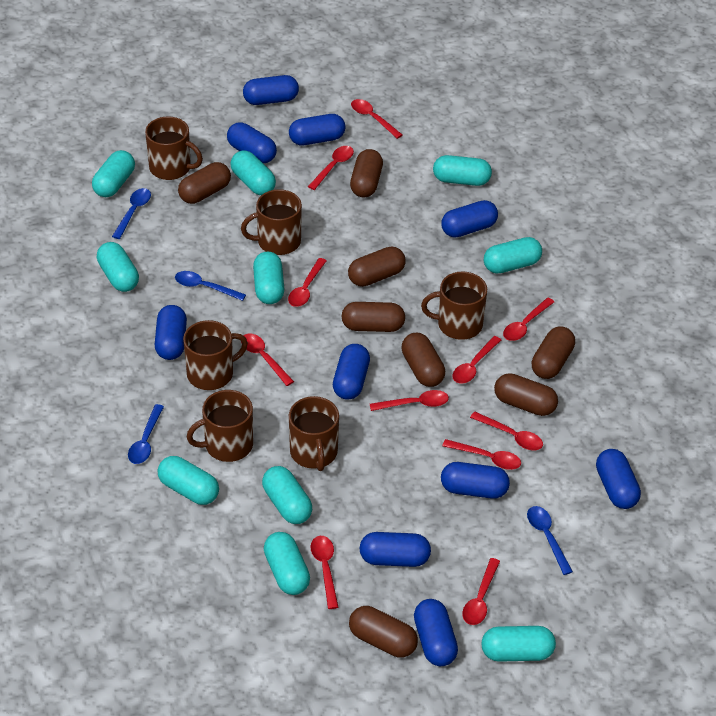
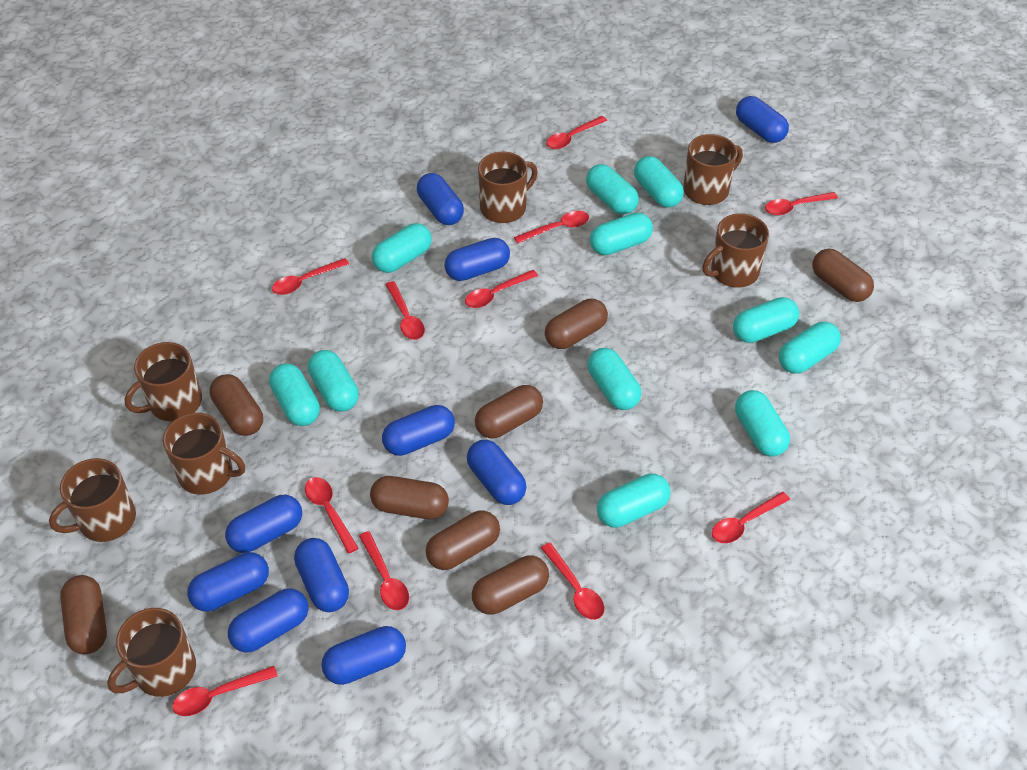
blue spoon: 4 -> 0
brown mug: 6 -> 7
turquoise capsule: 10 -> 11

